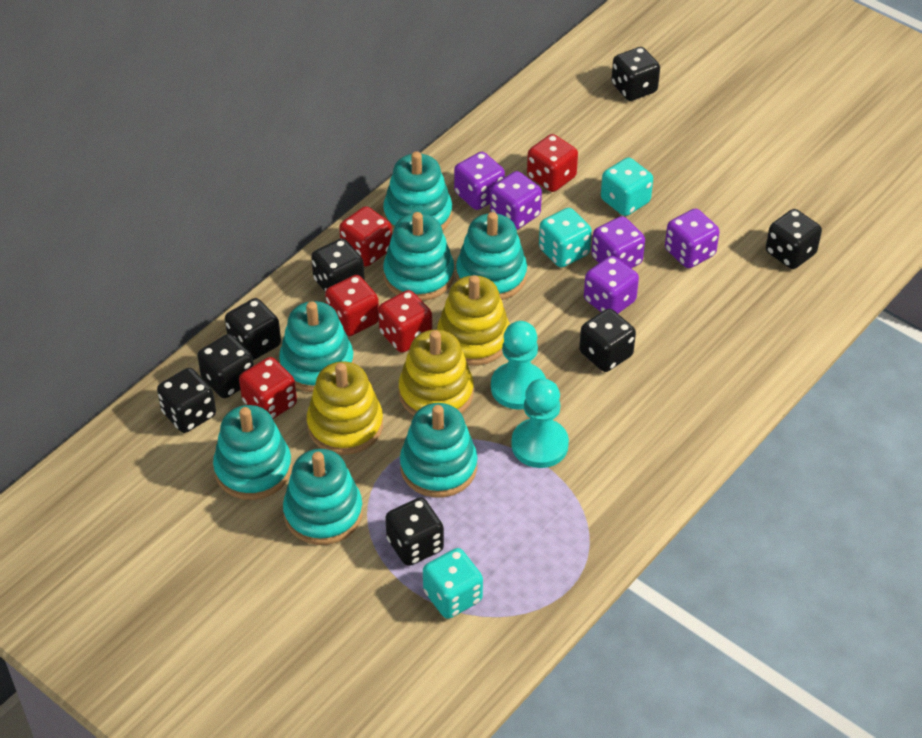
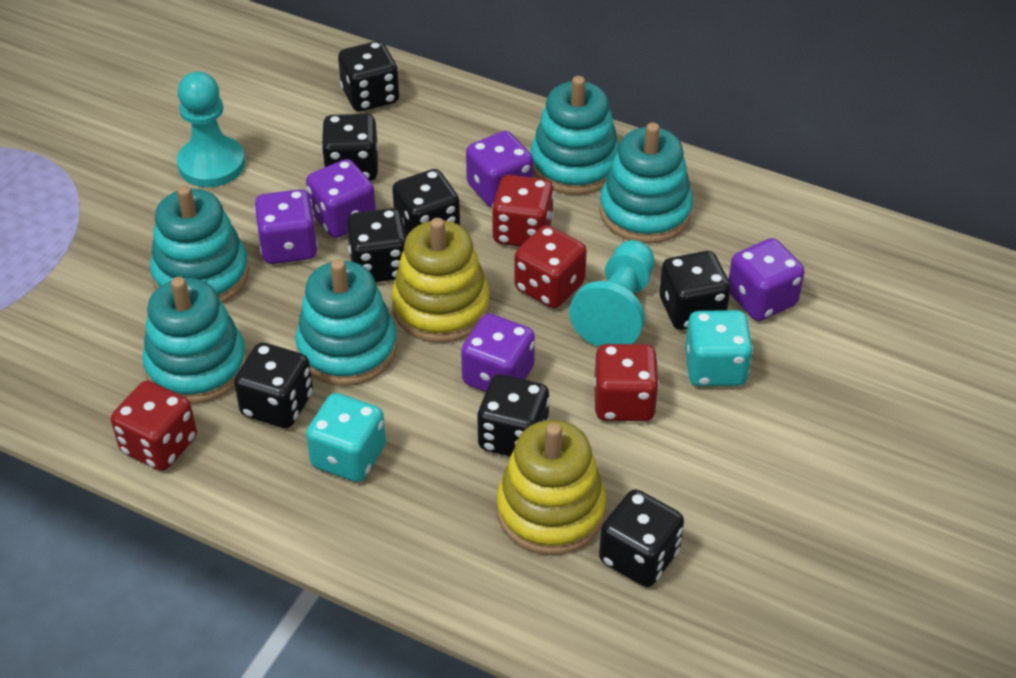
red dice: 5 -> 4
turquoise dice: 3 -> 2
turquoise stacking toy: 7 -> 5
yellow stacking toy: 3 -> 2

